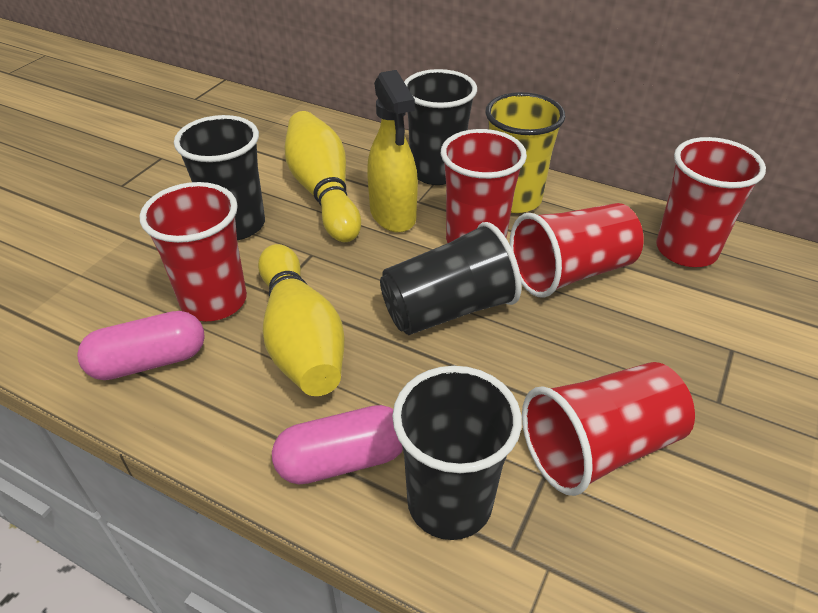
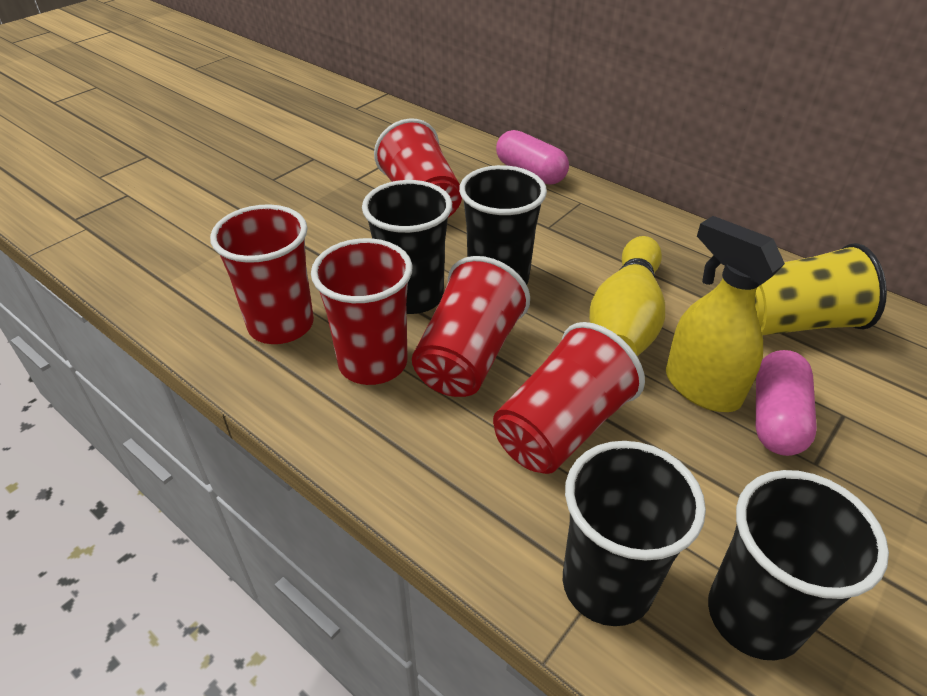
yellow bowling pin: 2 -> 1

